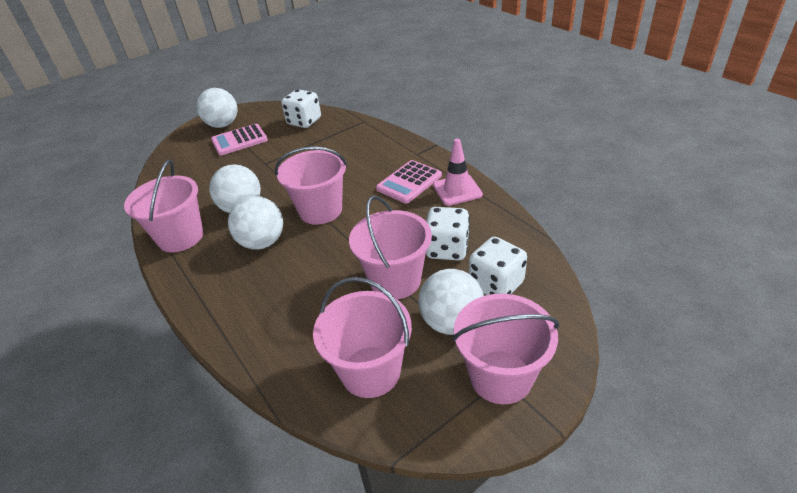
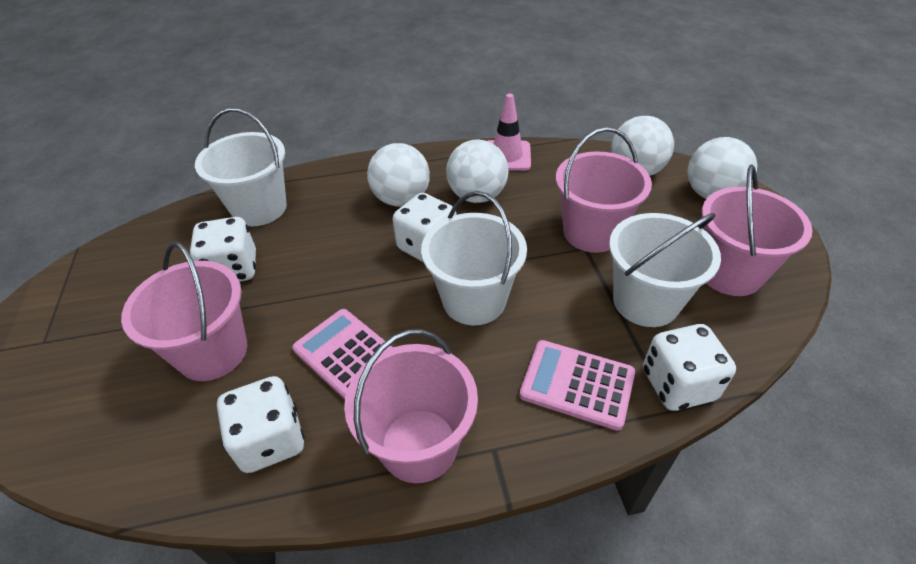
pink bucket: 5 -> 4
white bucket: 0 -> 3
white dice: 3 -> 4

